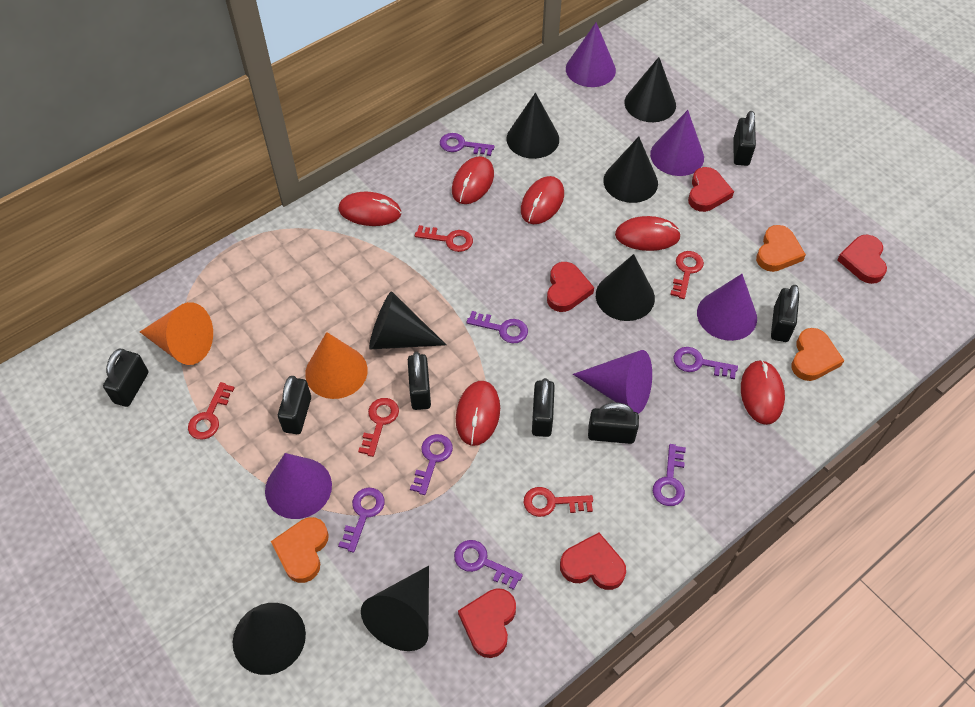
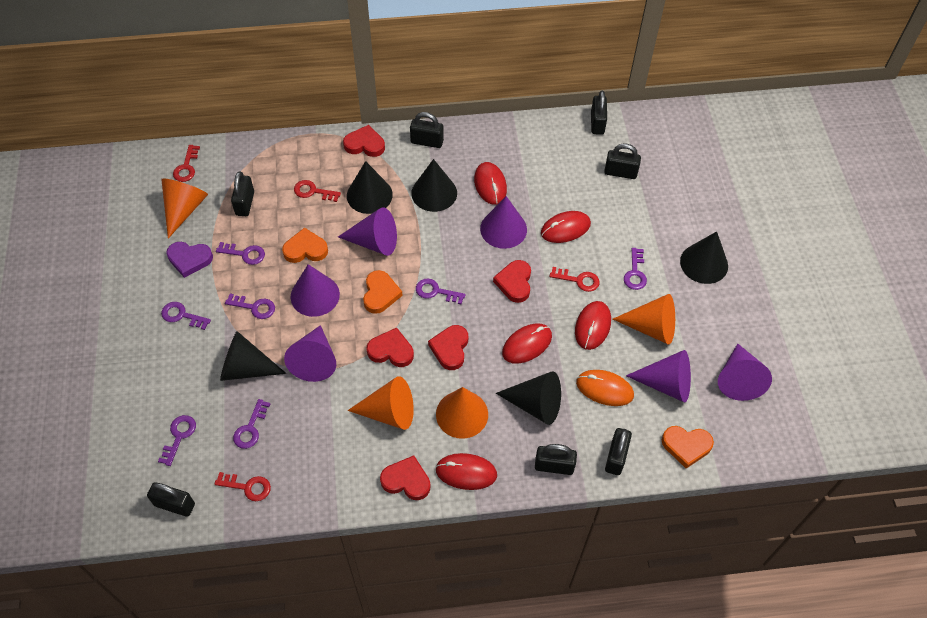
black cone: 7 -> 5
orange cone: 2 -> 4
orange mouse: 0 -> 1
purple cone: 5 -> 6
purple heart: 0 -> 1
red key: 5 -> 4
red mouse: 6 -> 5

